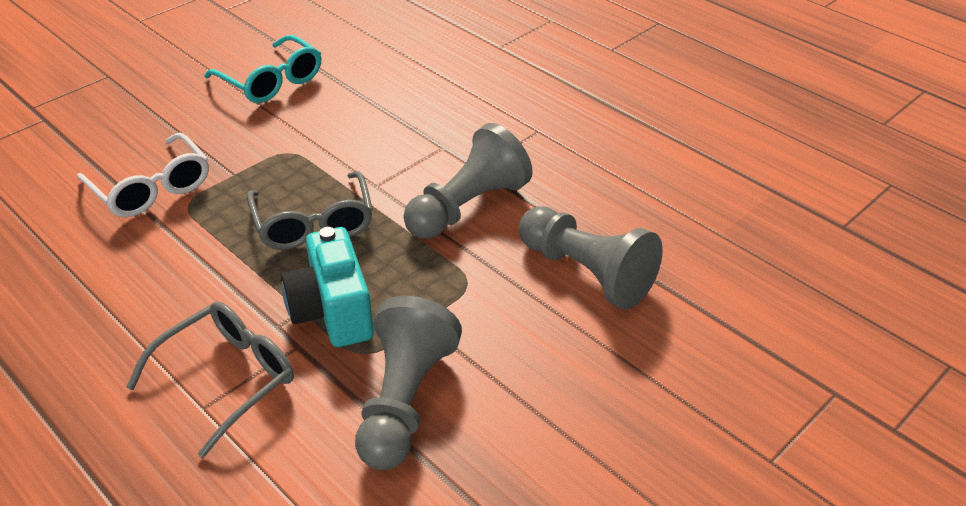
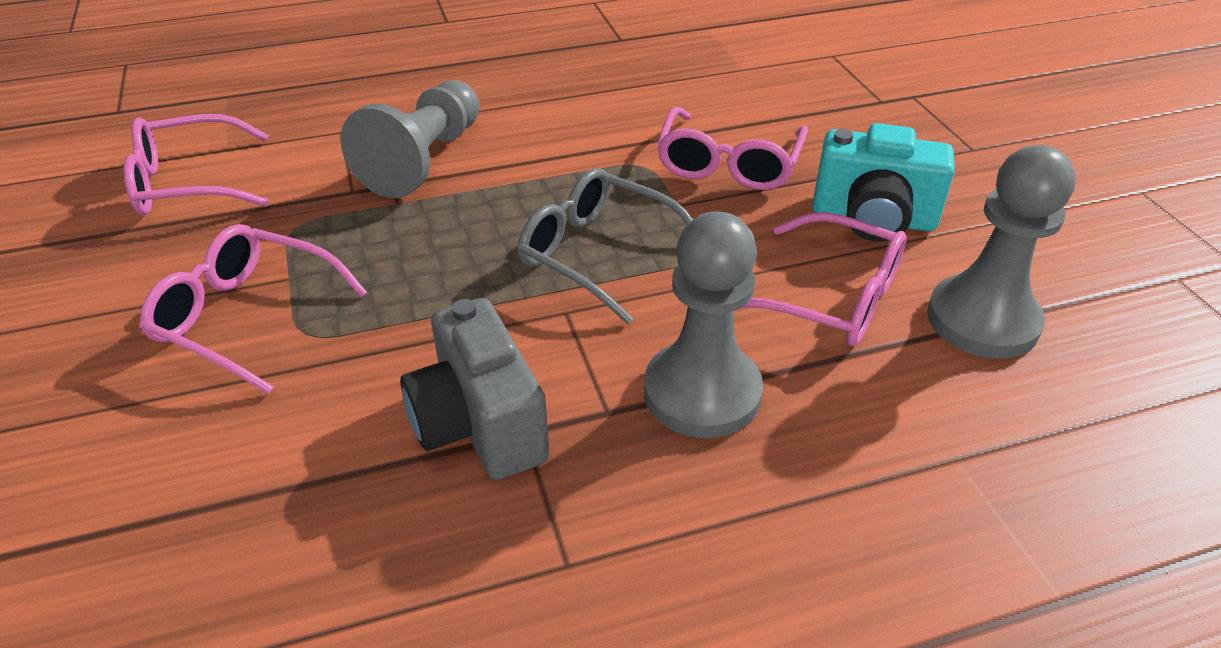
grey camera: 0 -> 1
grey glasses: 2 -> 1
pink glasses: 0 -> 4
turquoise glasses: 1 -> 0
white glasses: 1 -> 0

